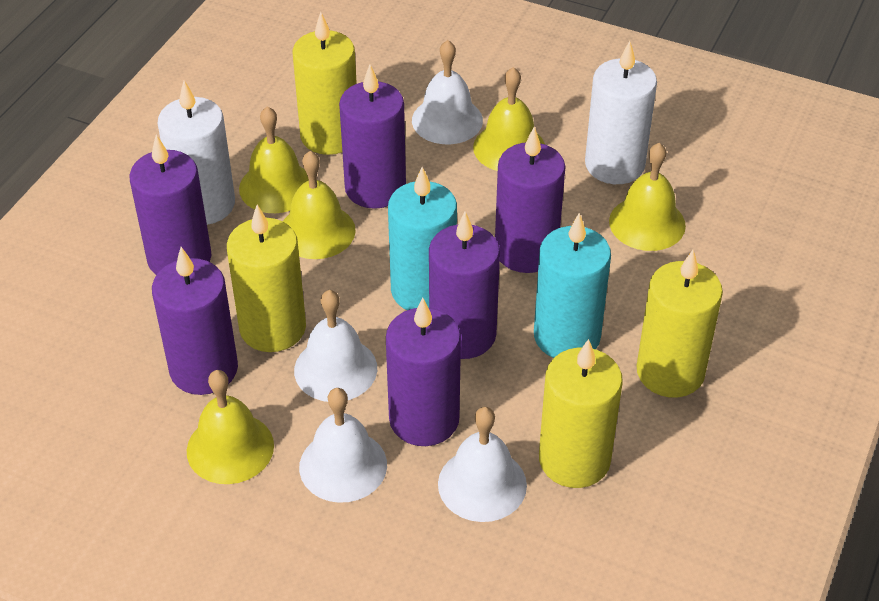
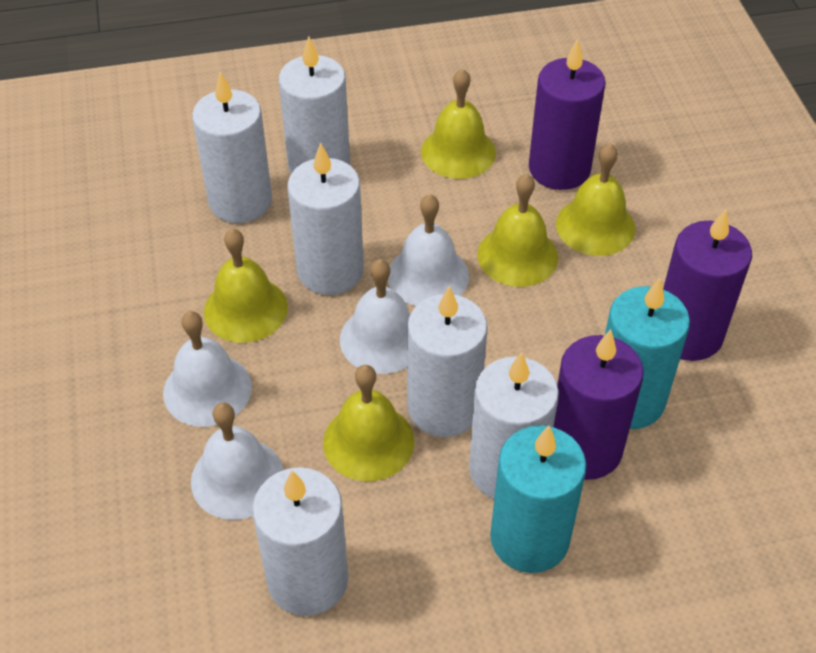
purple candle: 6 -> 3
white candle: 2 -> 6
yellow candle: 4 -> 0

